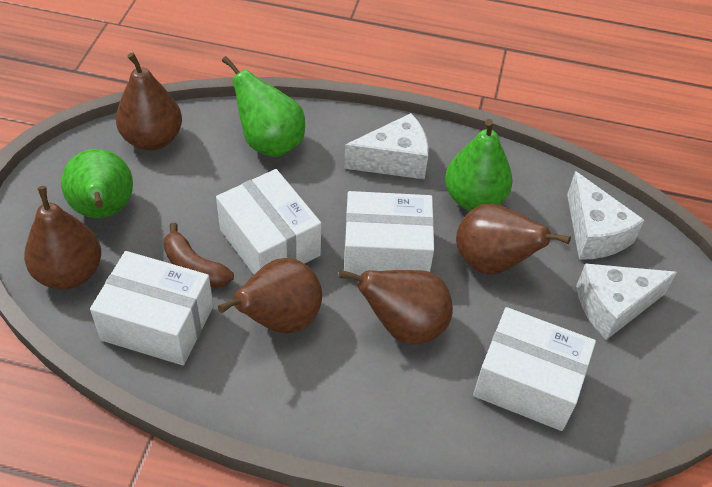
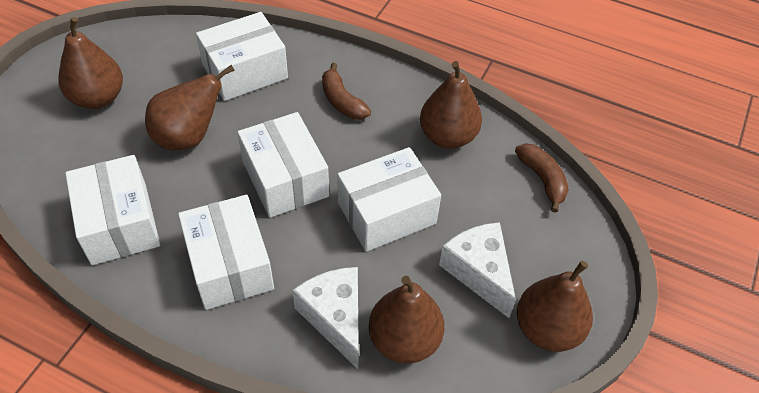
brown banana: 1 -> 2
green pear: 3 -> 0
white box: 4 -> 5
white cheese: 3 -> 2

